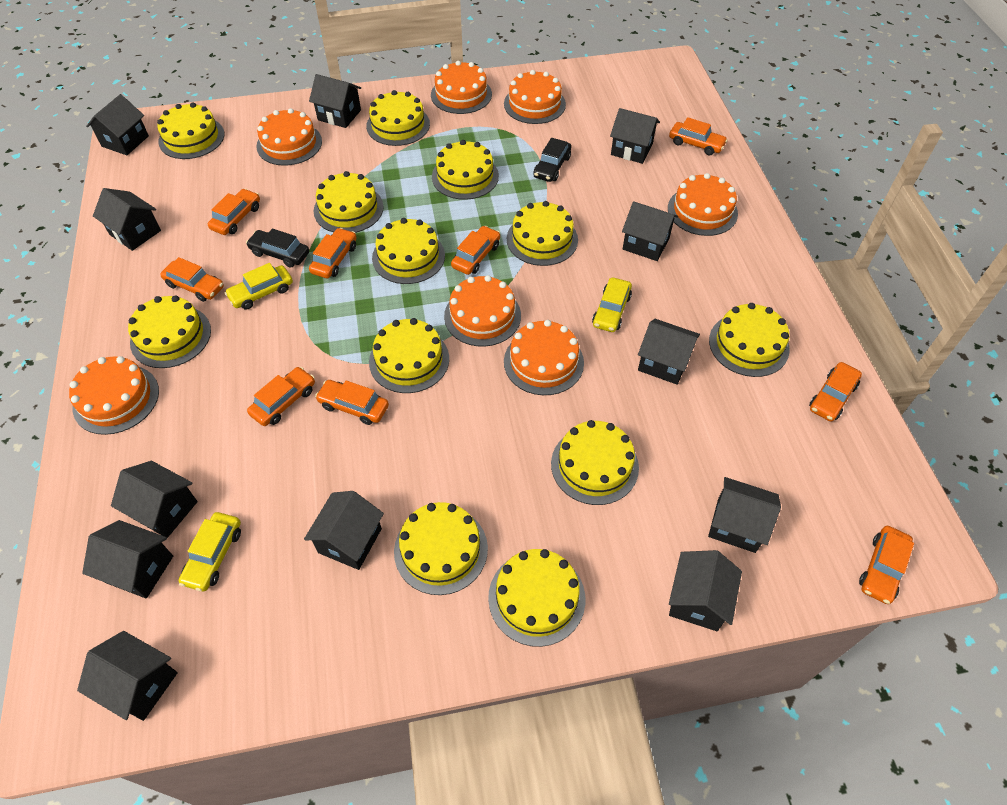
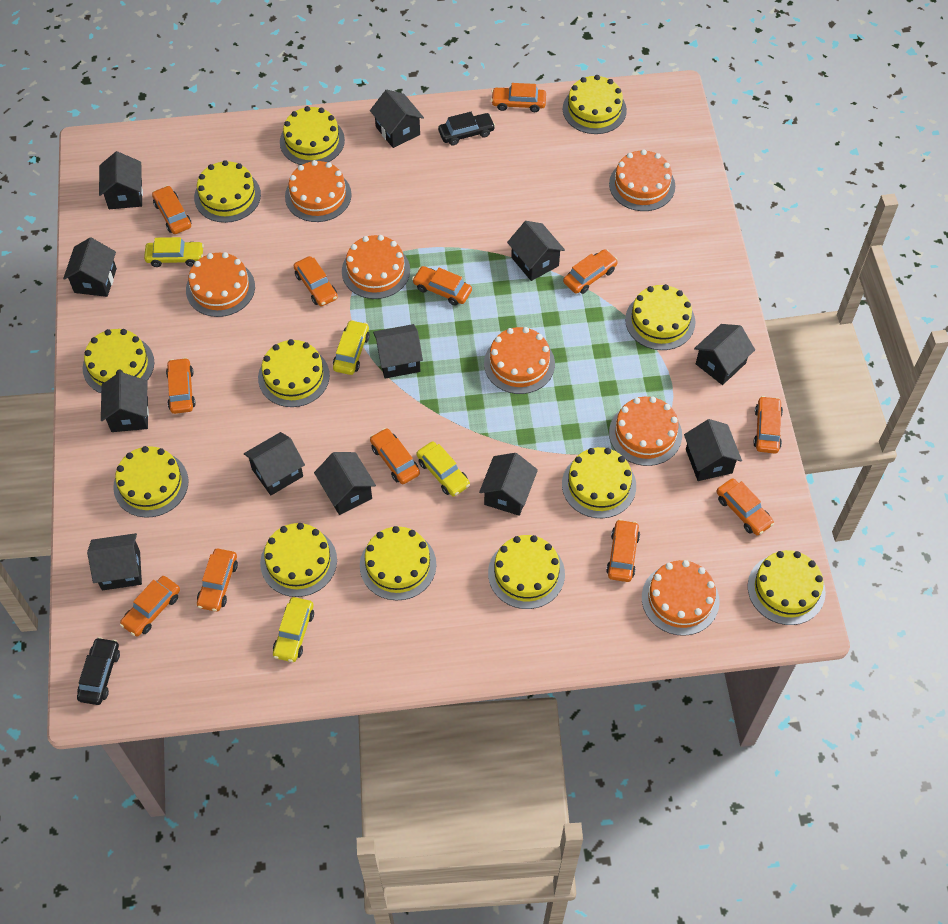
orange car: 9 -> 12
yellow car: 3 -> 4

